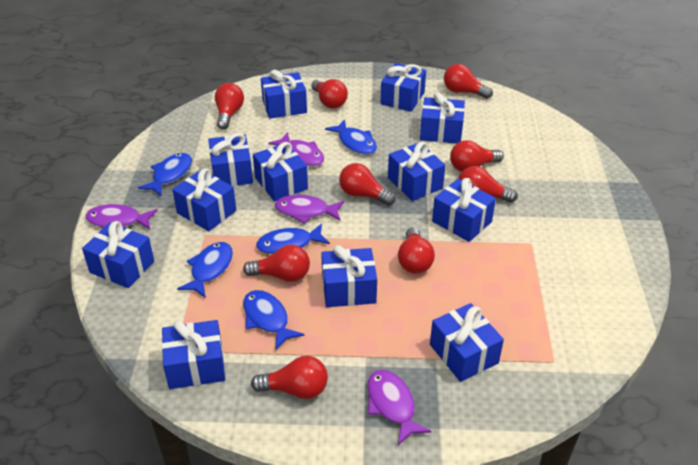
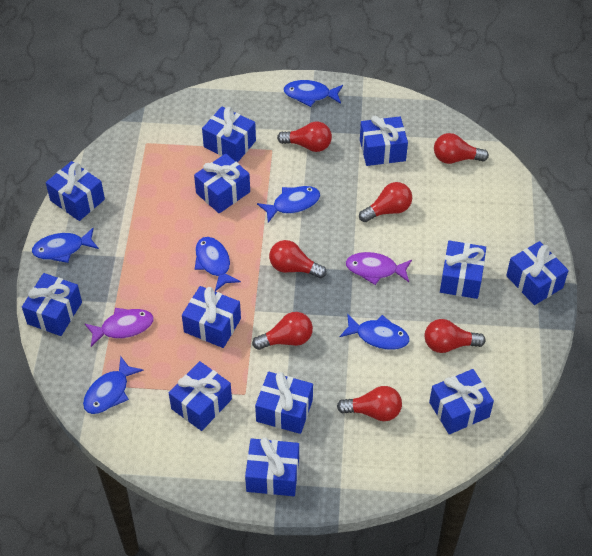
blue fish: 5 -> 6
purple fish: 4 -> 2
red light bulb: 9 -> 7

